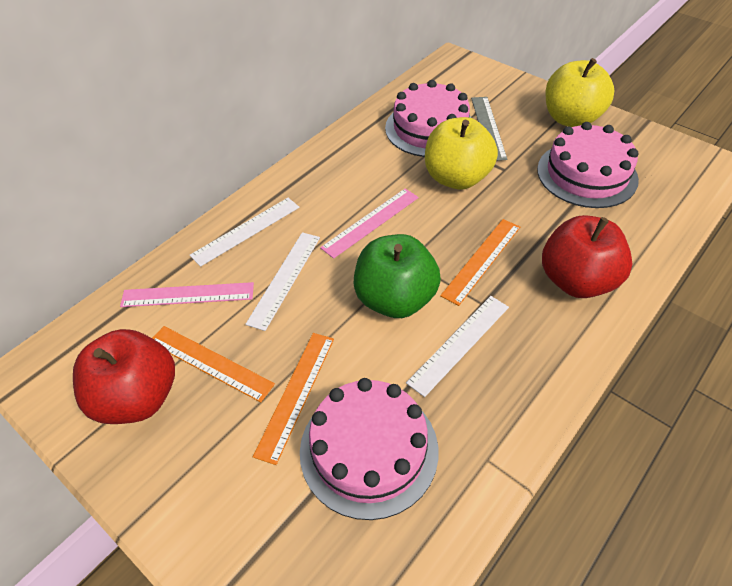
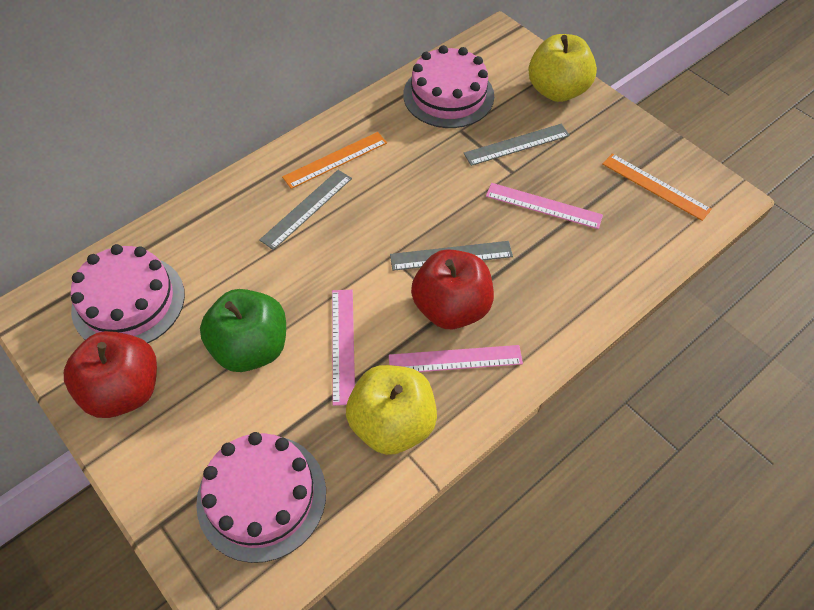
grey ruler: 1 -> 3
orange ruler: 3 -> 2
pink ruler: 2 -> 3
white ruler: 3 -> 0

